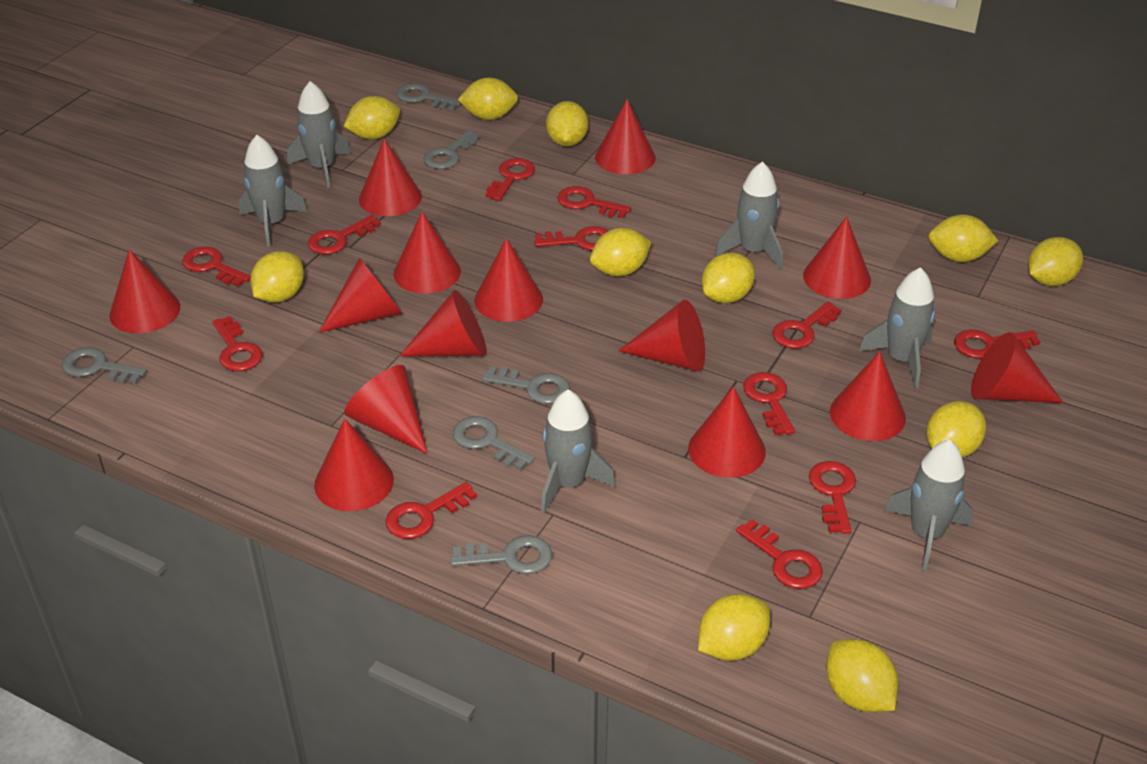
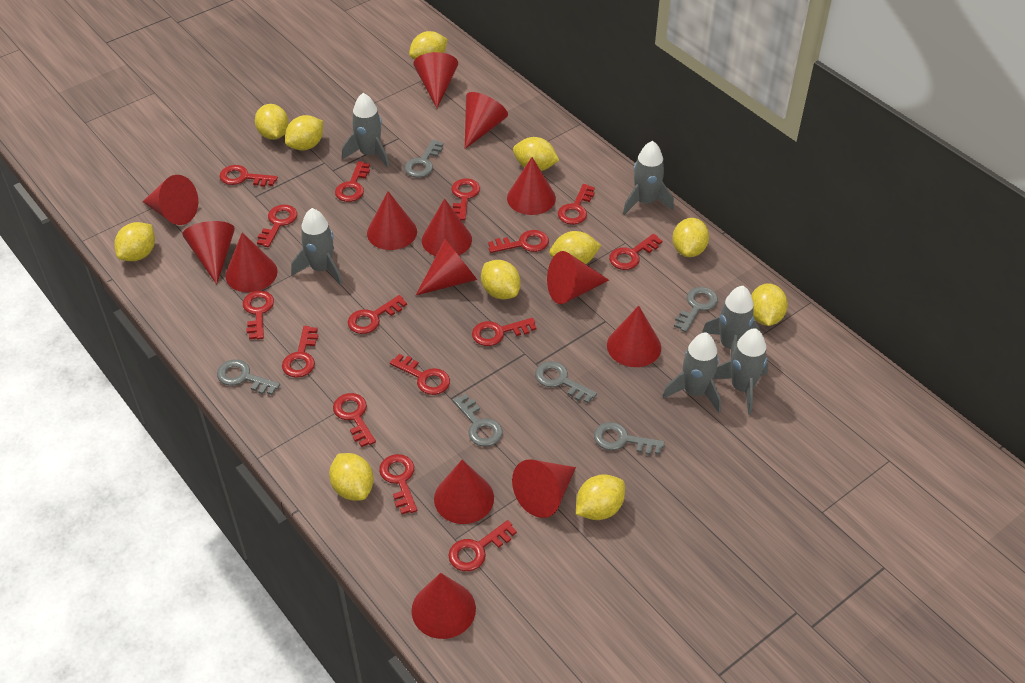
red key: 12 -> 15

